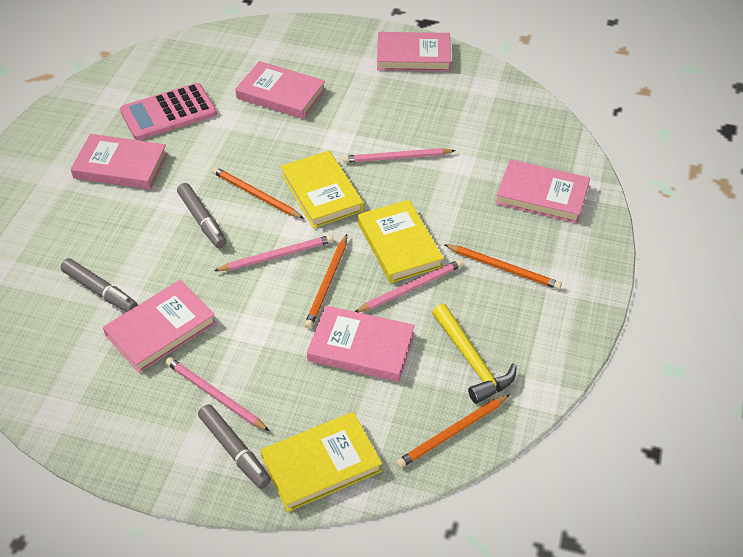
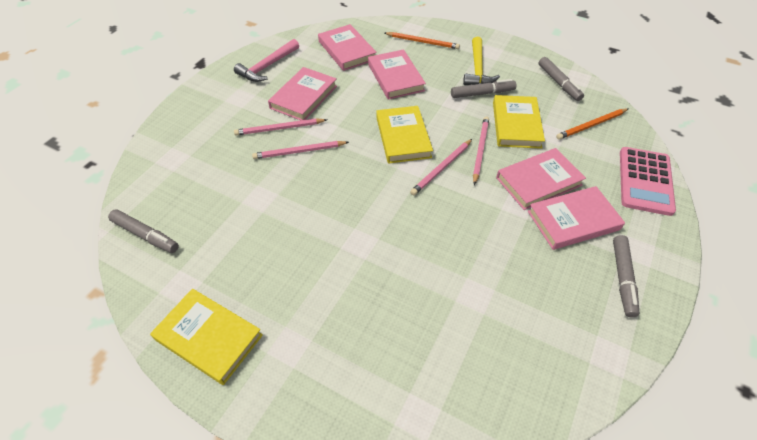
grey marker: 3 -> 4
orange pencil: 4 -> 2
pink book: 6 -> 5
pink hammer: 0 -> 1

